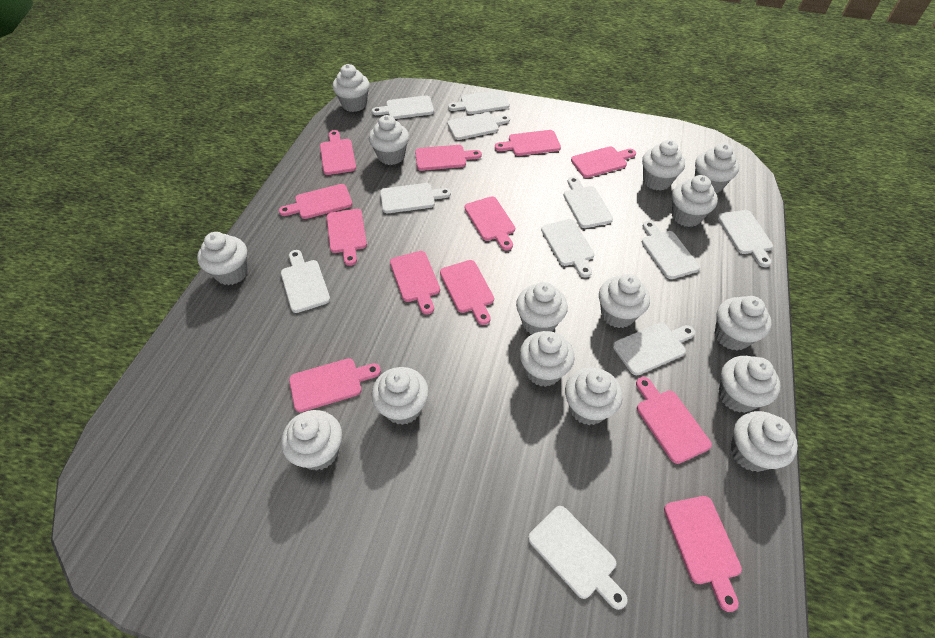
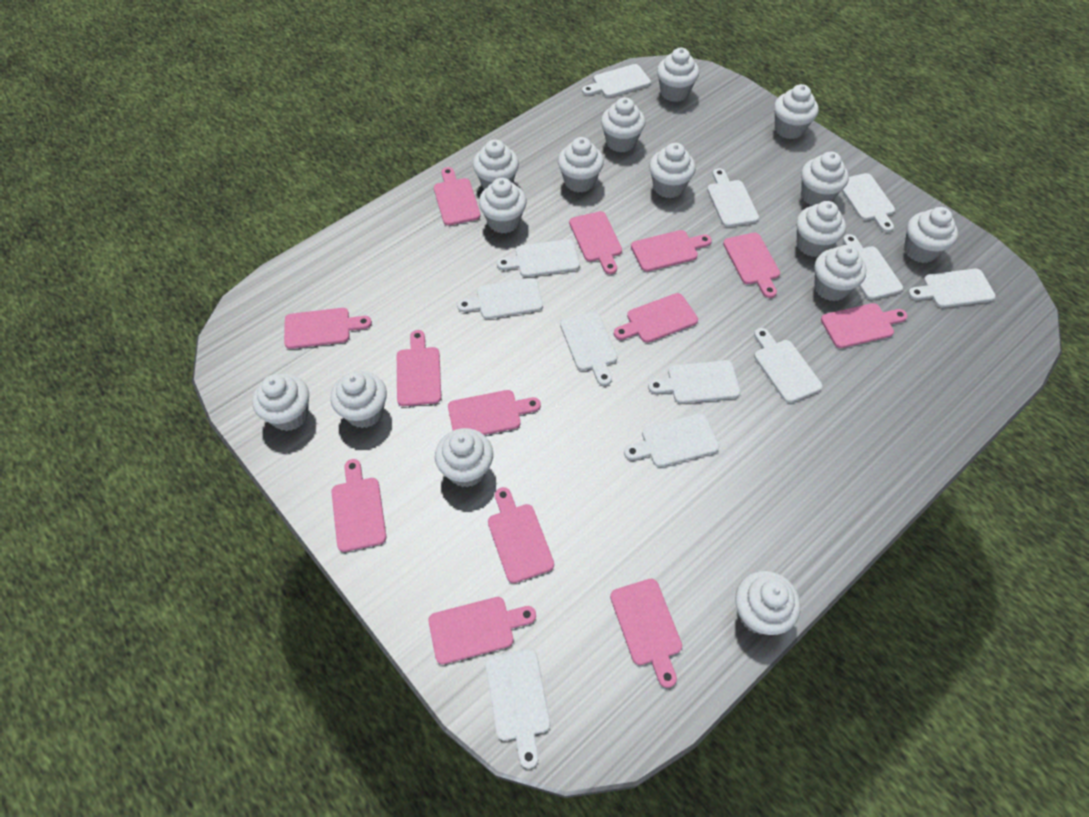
pink cutting board: 12 -> 13
white cutting board: 11 -> 12

